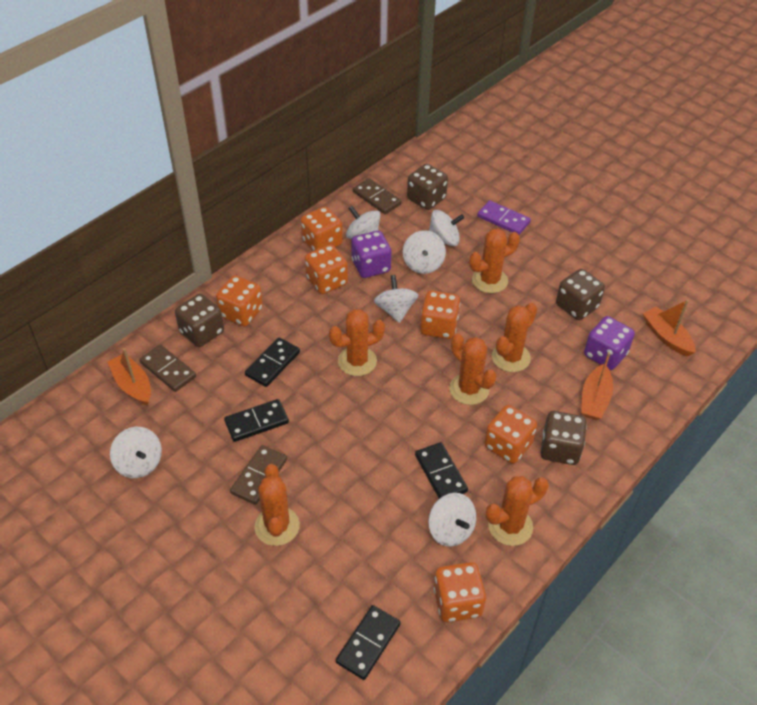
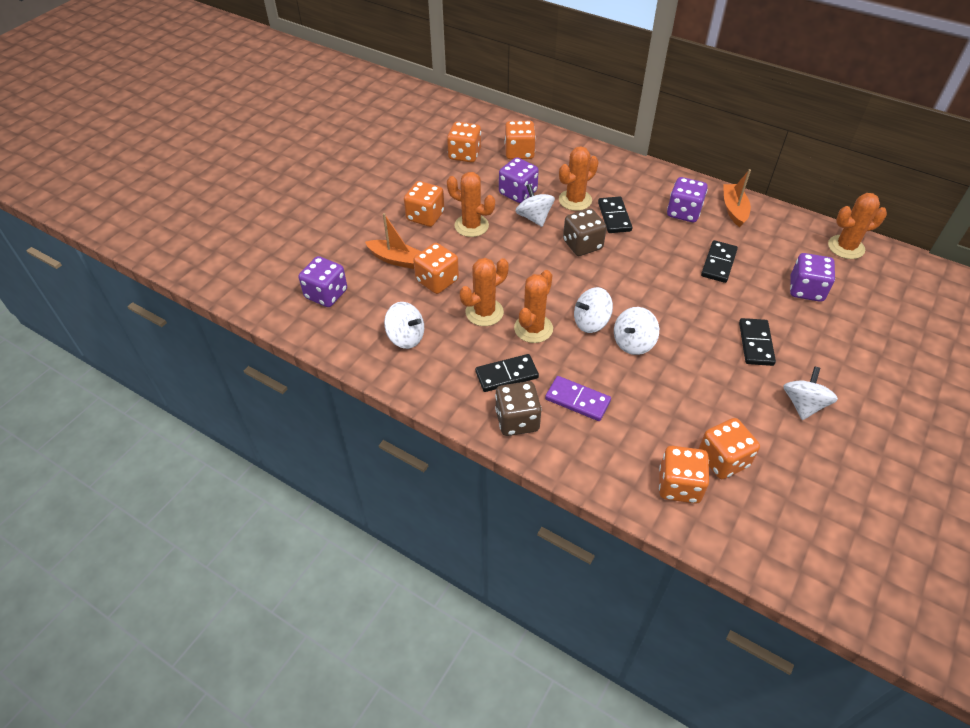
brown dice: 4 -> 2
brown domino: 3 -> 0
orange boat: 3 -> 2
orange cactus: 6 -> 5
purple dice: 2 -> 4
white spinning top: 6 -> 5

